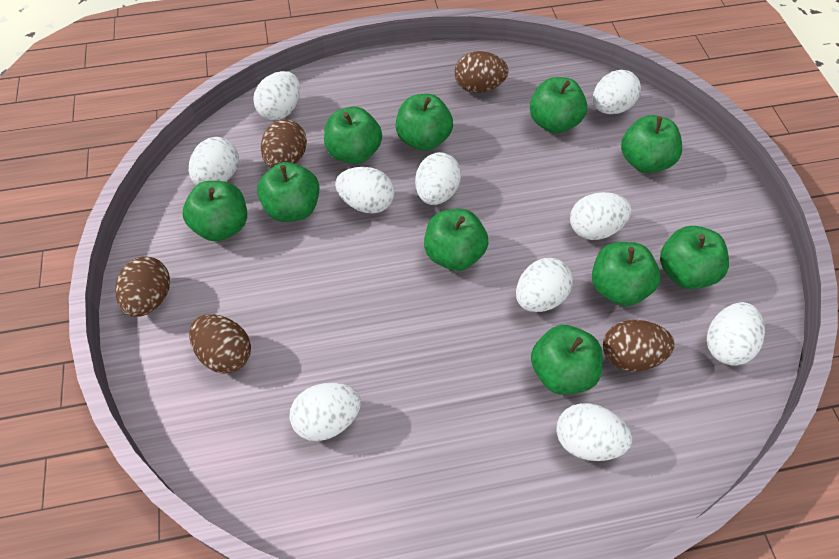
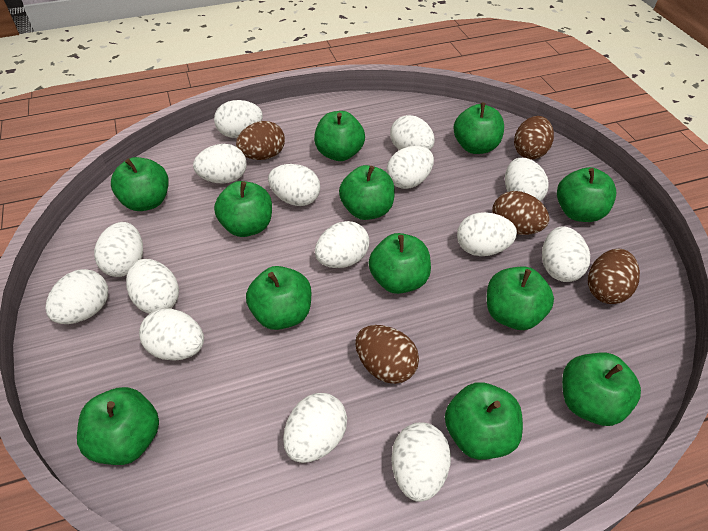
green apple: 10 -> 12
white egg: 10 -> 15

